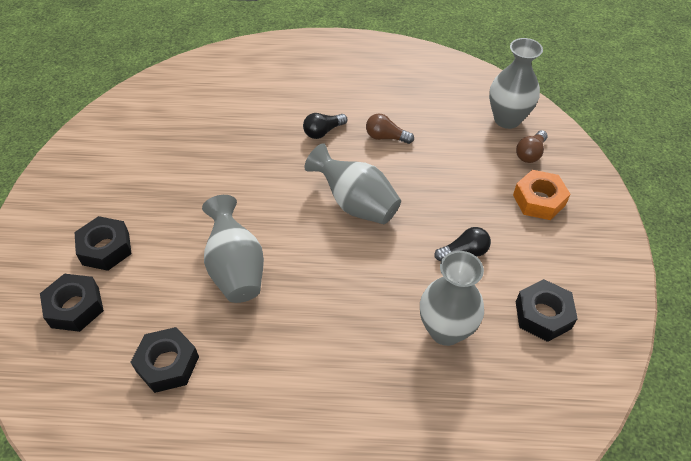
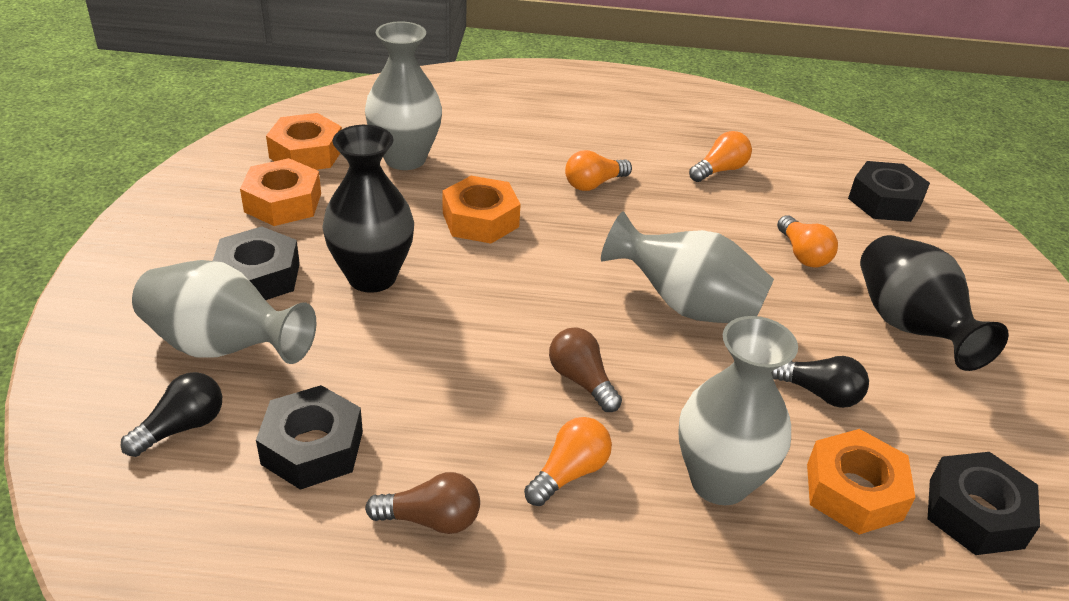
black vase: 0 -> 2
orange light bulb: 0 -> 4
orange nut: 1 -> 4

